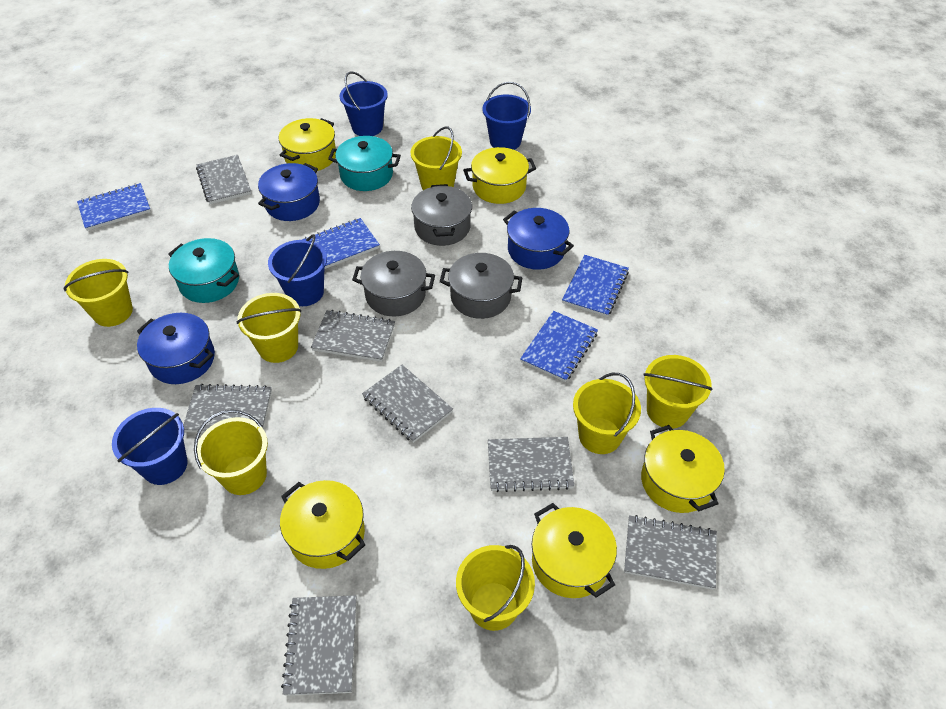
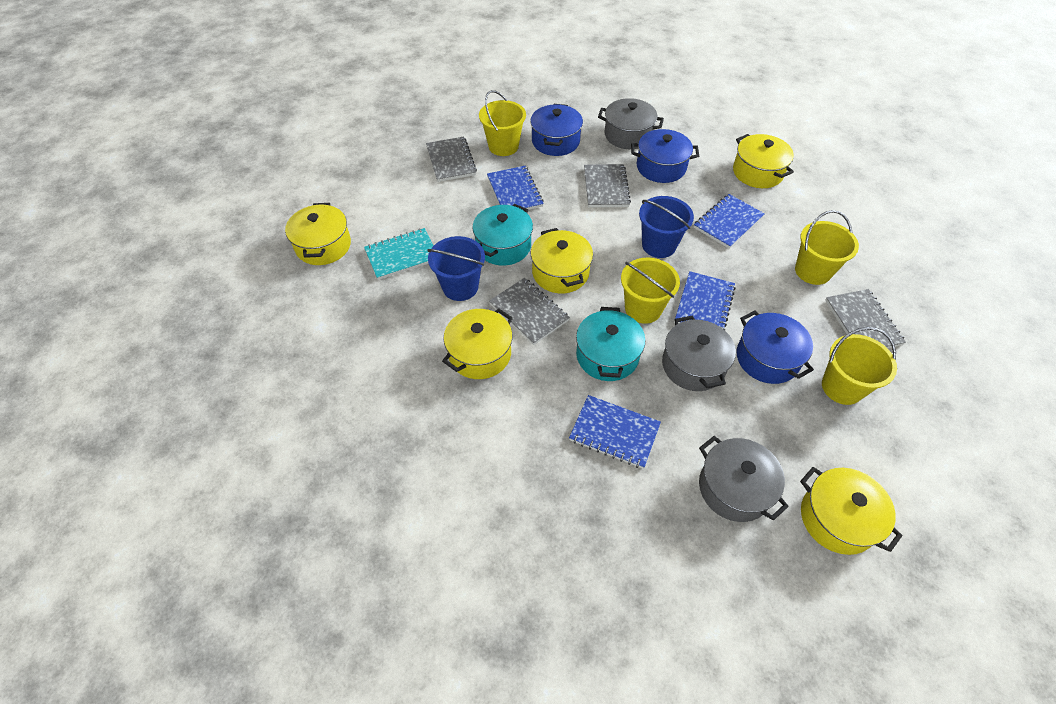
blue bucket: 4 -> 2
grey notebook: 7 -> 4
turquoise notebook: 0 -> 1
yellow bucket: 7 -> 4

